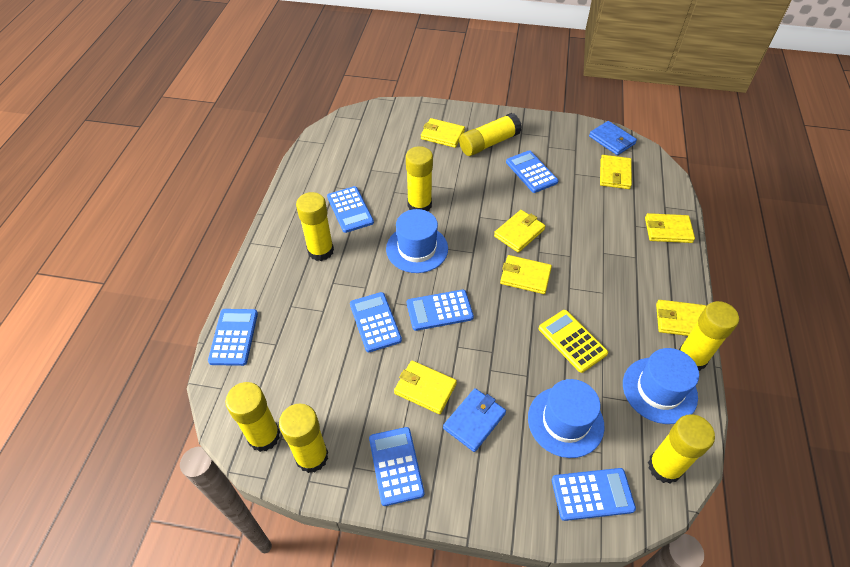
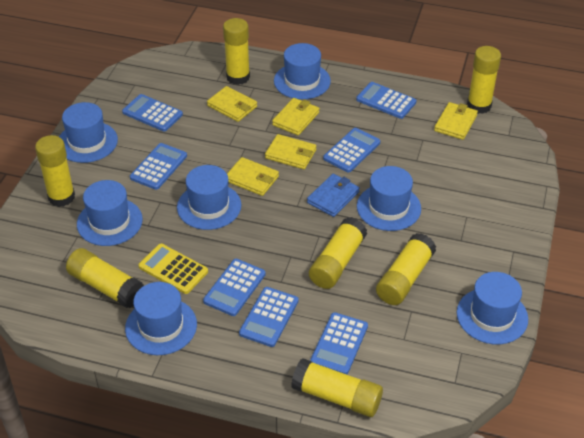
blue hat: 3 -> 7
blue wallet: 2 -> 1
yellow wallet: 7 -> 5

